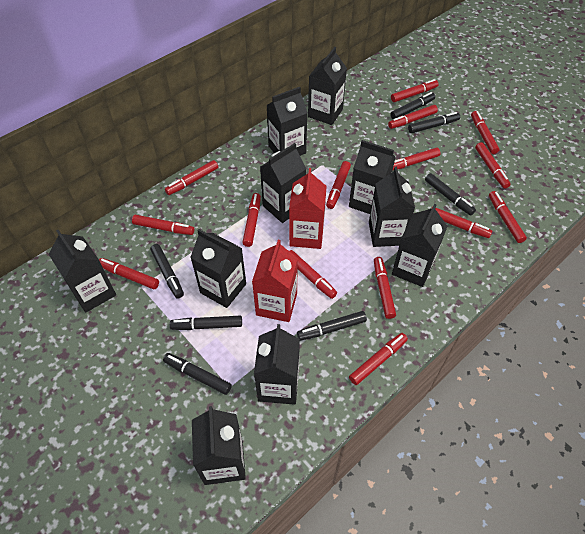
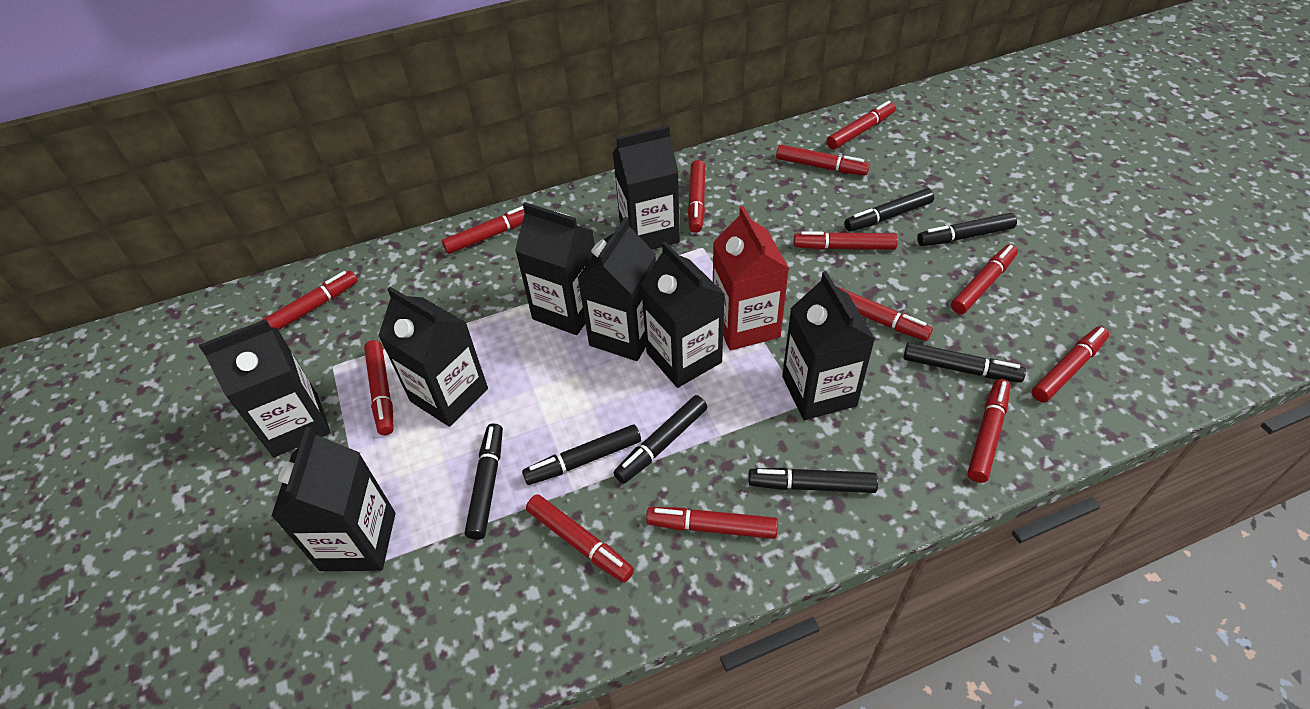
black carton: 10 -> 8
red carton: 2 -> 1
red marker: 15 -> 13

